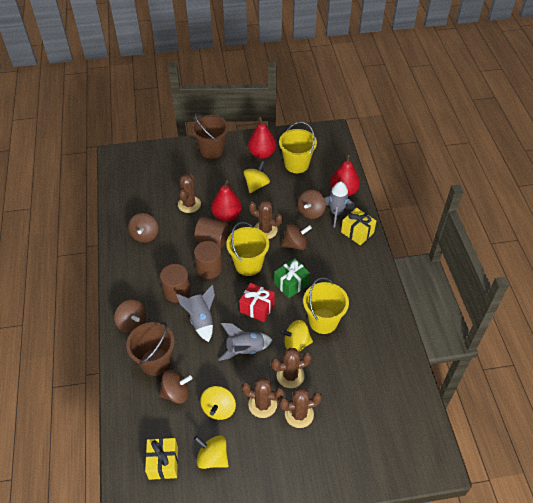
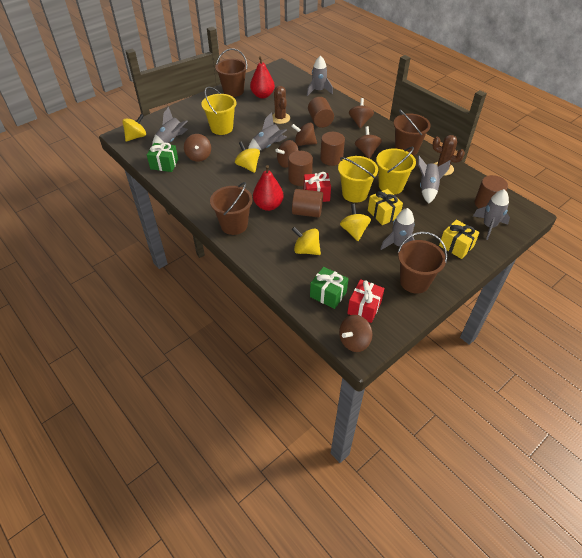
brown bucket: 2 -> 4
brown cactus: 5 -> 2
brown cylinder: 3 -> 5
brown spinning top: 5 -> 6
green gift: 1 -> 2
grey rocket: 3 -> 6
red gift: 1 -> 2
red pear: 3 -> 2

